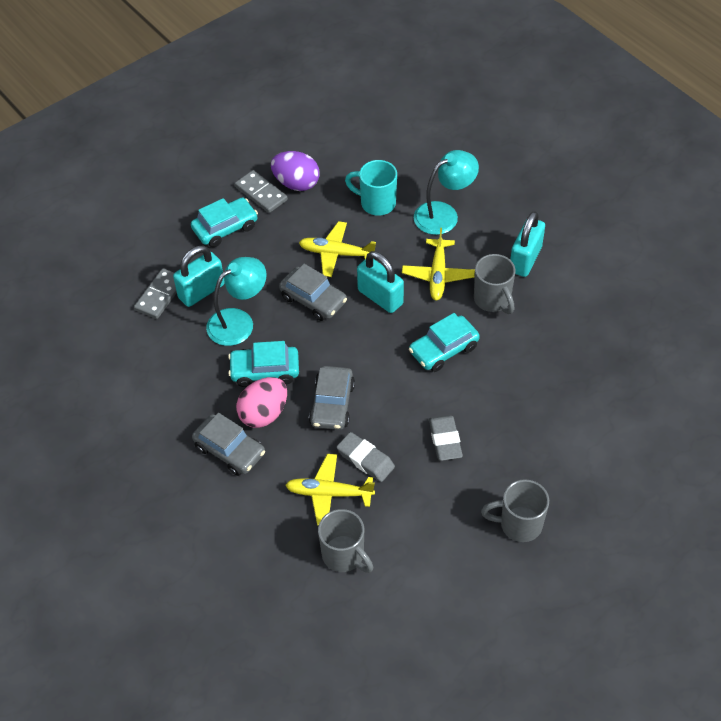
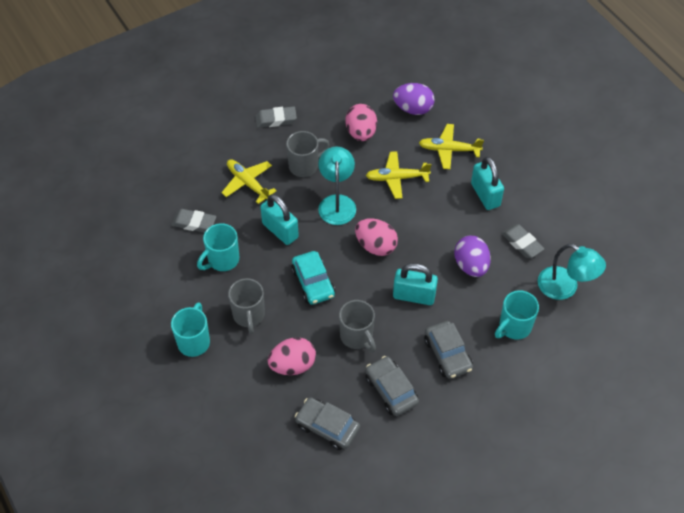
grey domino: 2 -> 0
grey eraser: 2 -> 3
pink egg: 1 -> 3
purple egg: 1 -> 2
turquoise car: 3 -> 1
turquoise mug: 1 -> 3

